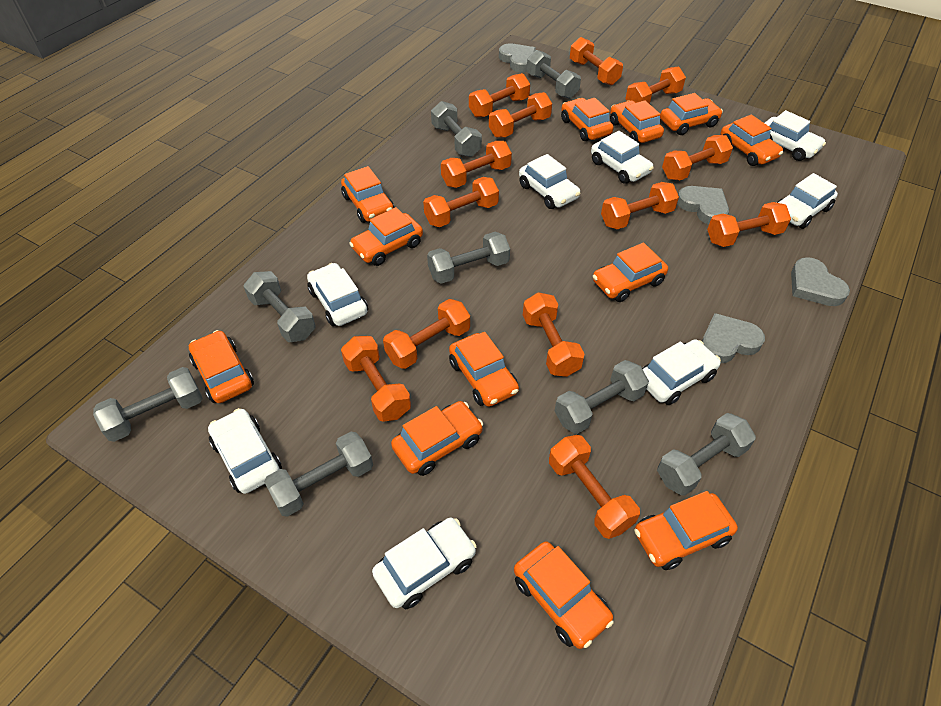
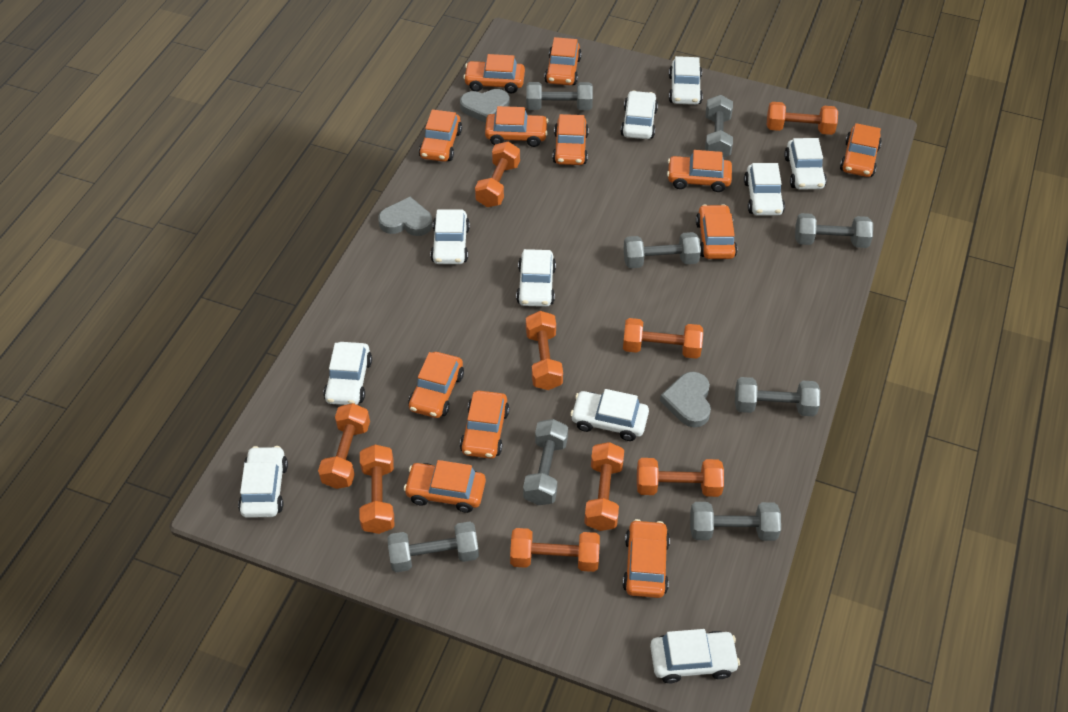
grey heart: 4 -> 3
orange dumbbell: 13 -> 9
white car: 8 -> 10

